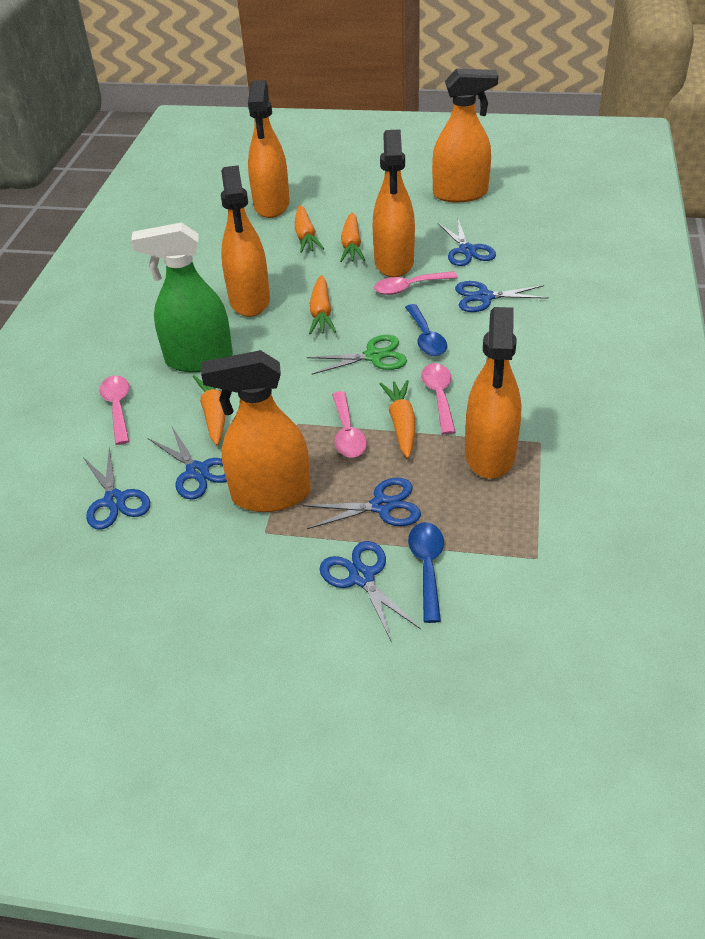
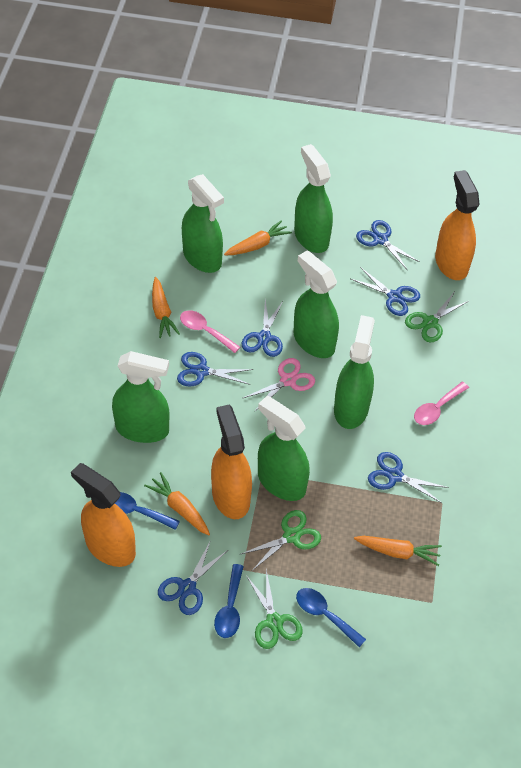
blue spoon: 2 -> 3
green scissors: 1 -> 3
green spray bottle: 1 -> 6
orange carrot: 5 -> 4
orange spray bottle: 6 -> 3
pink scissors: 0 -> 1
pink spoon: 4 -> 2

